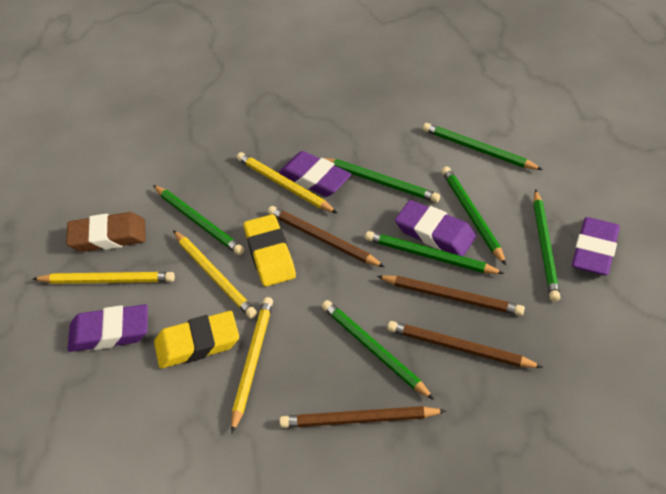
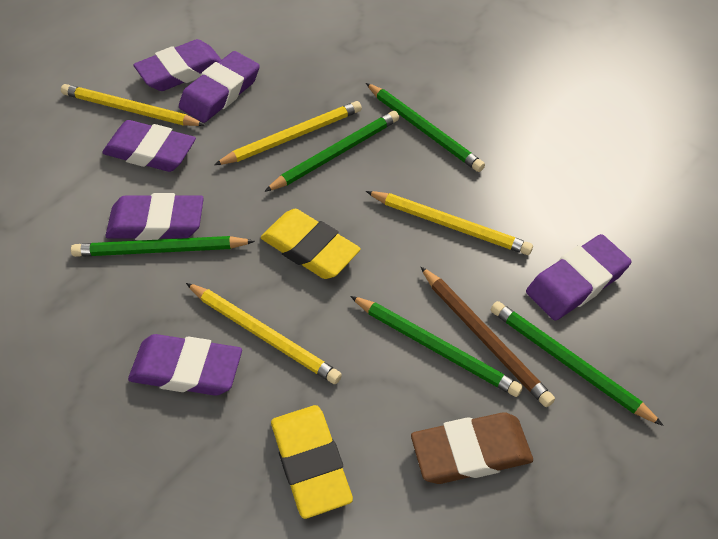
brown pencil: 4 -> 1
green pencil: 7 -> 5
purple eraser: 4 -> 6

